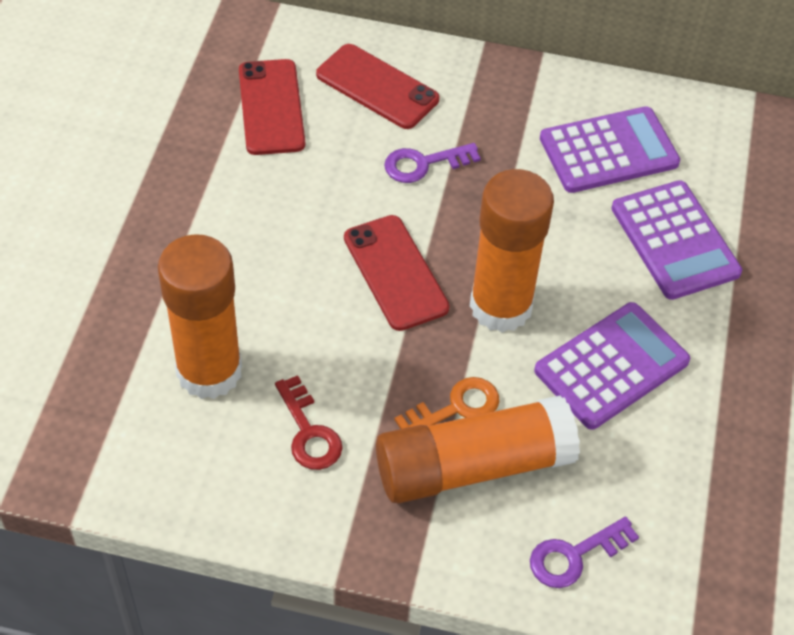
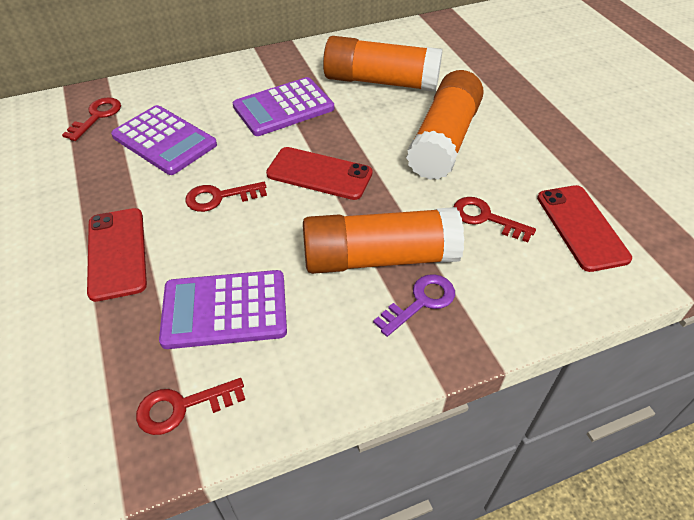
orange key: 1 -> 0
purple key: 2 -> 1
red key: 1 -> 4

